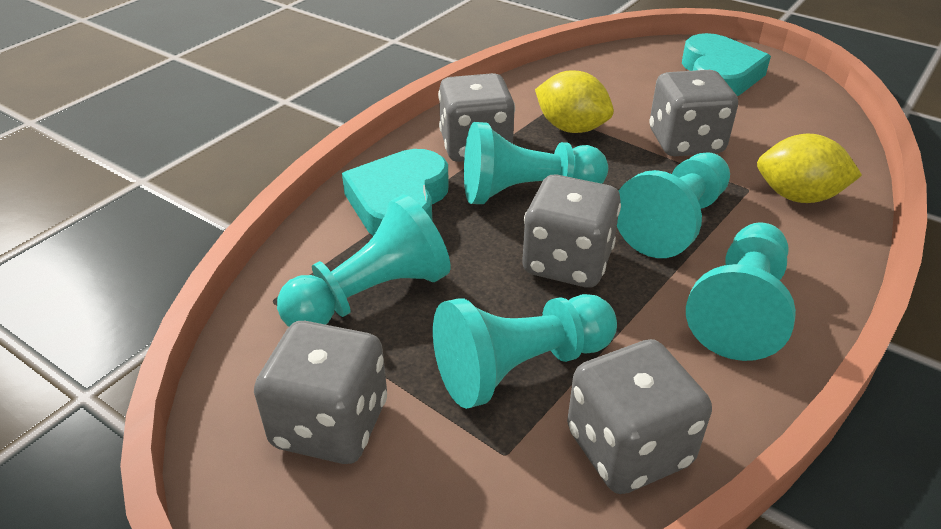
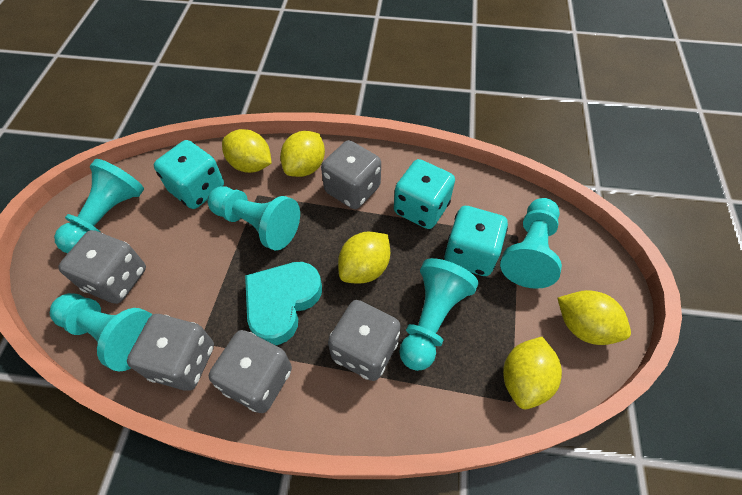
turquoise dice: 0 -> 3
turquoise heart: 2 -> 1
yellow lemon: 2 -> 5

